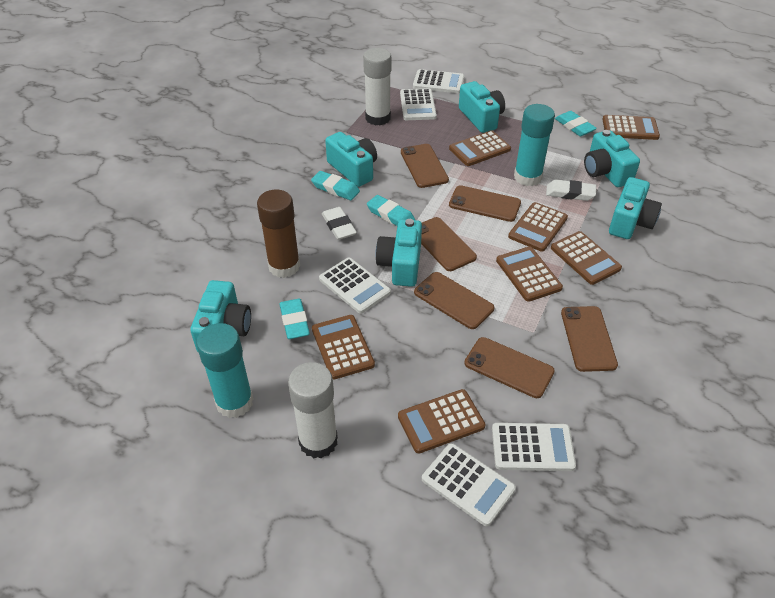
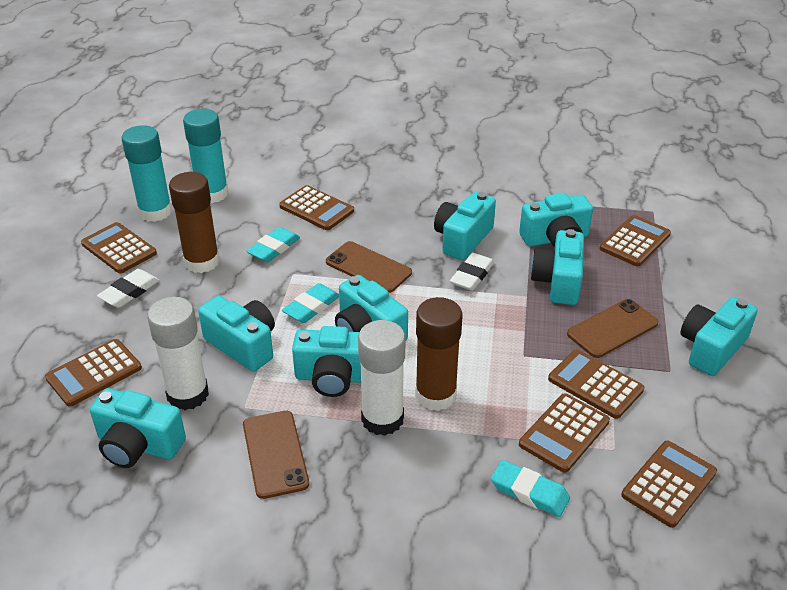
brown glue stick: 1 -> 2
brown phone: 6 -> 3
turquoise camera: 6 -> 8
turquoise eraser: 4 -> 3
white calculator: 5 -> 0

